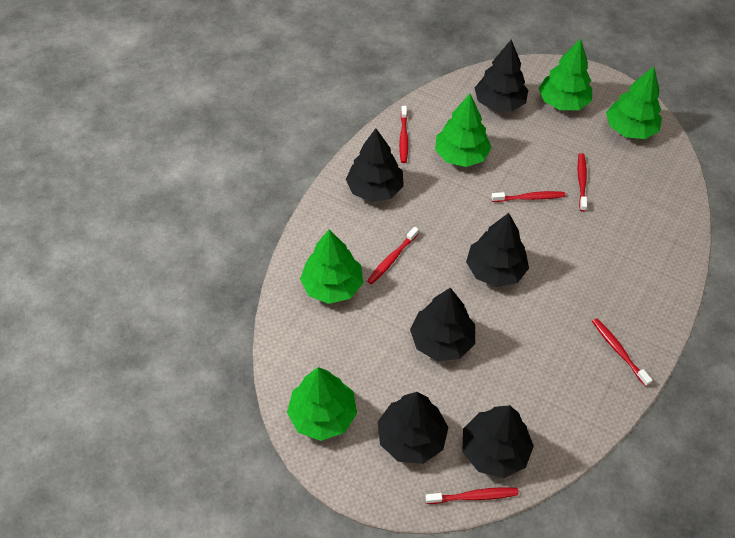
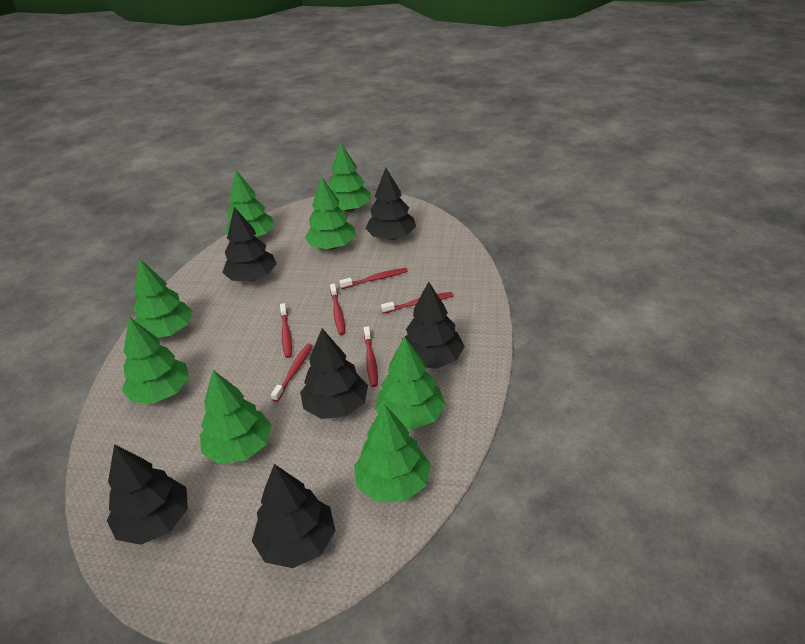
green tree: 5 -> 8

